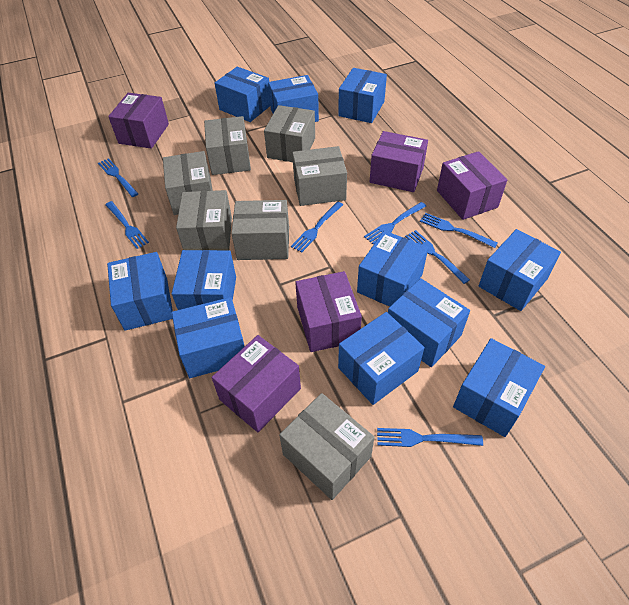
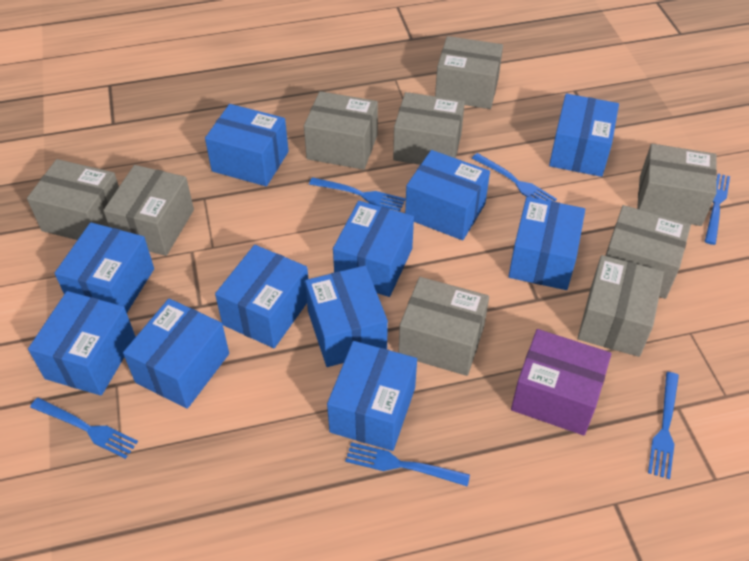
blue fork: 7 -> 6
grey box: 7 -> 9
purple box: 5 -> 1

